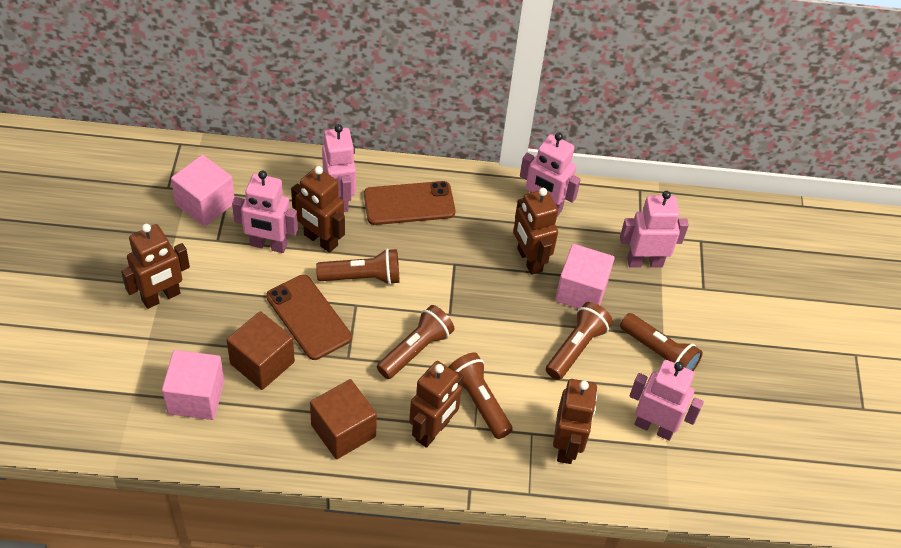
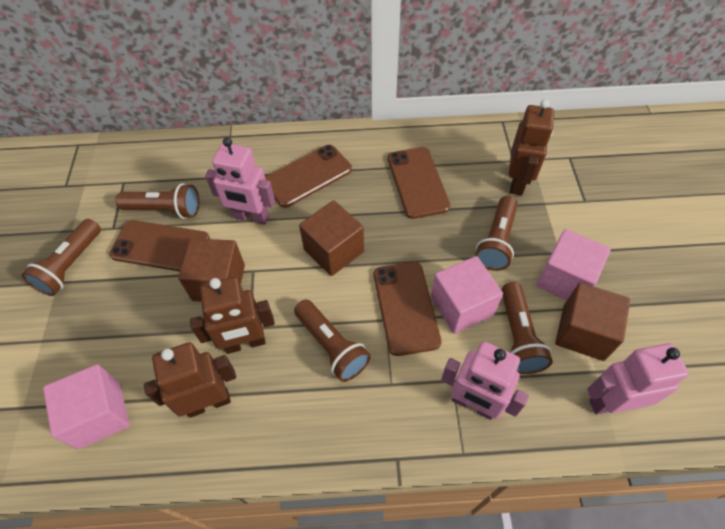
brown cube: 2 -> 3
brown phone: 2 -> 4
brown robot: 5 -> 3
pink robot: 5 -> 3

